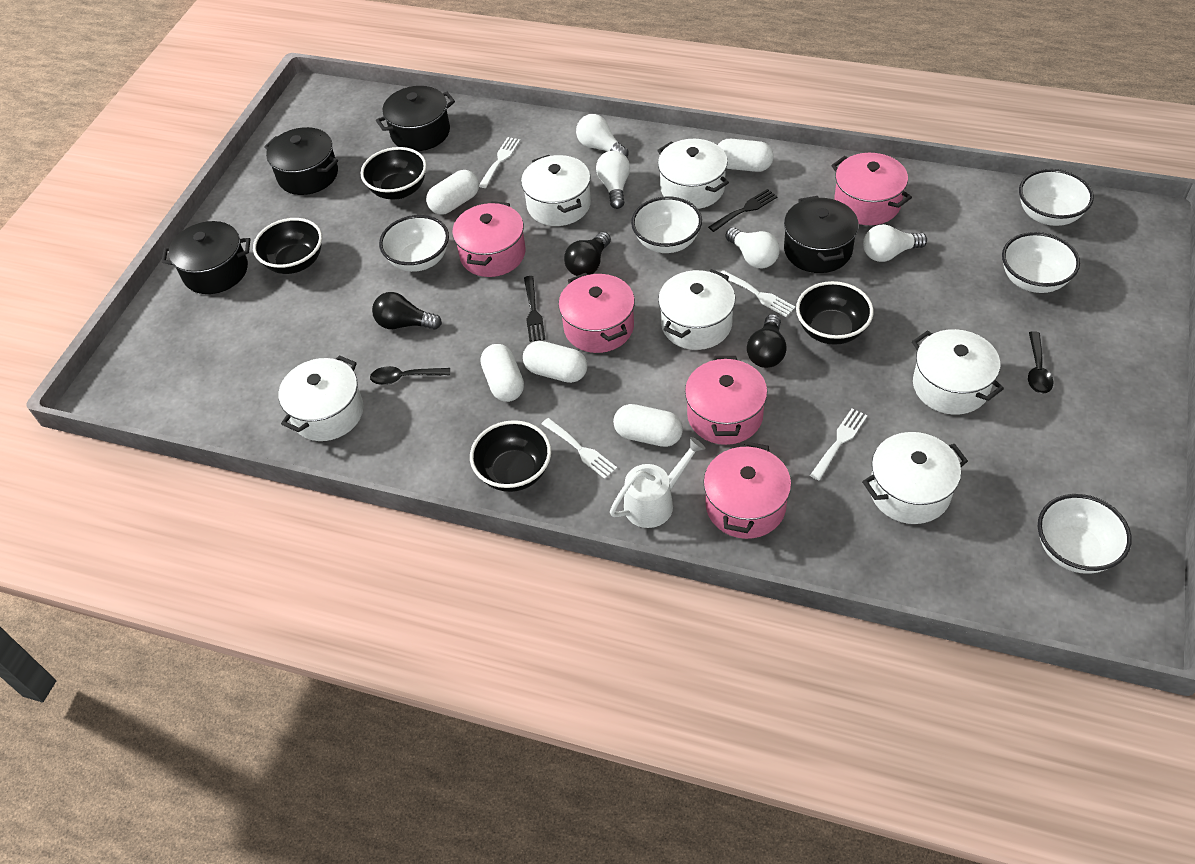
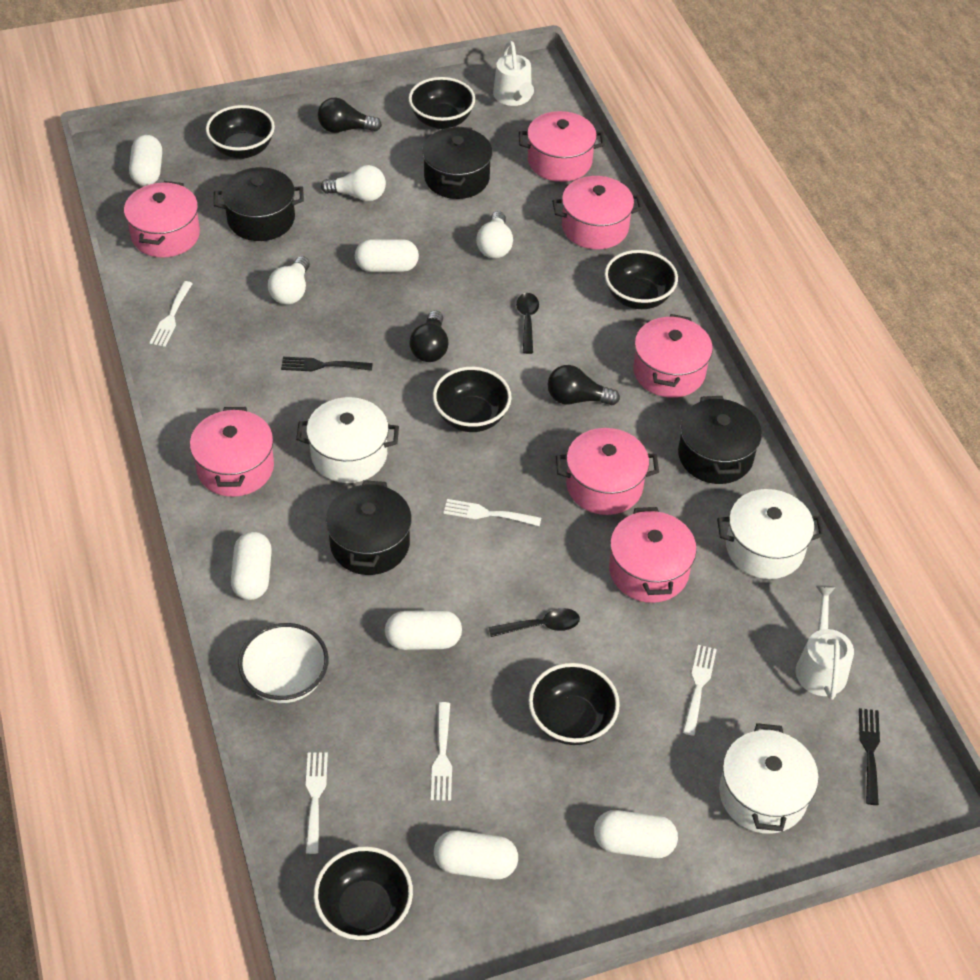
black bowl: 4 -> 6
pink pot: 5 -> 7
white bowl: 5 -> 1
white capsule: 5 -> 6
white fork: 4 -> 5
white light bulb: 4 -> 3
white pot: 6 -> 3
white watering can: 1 -> 2

